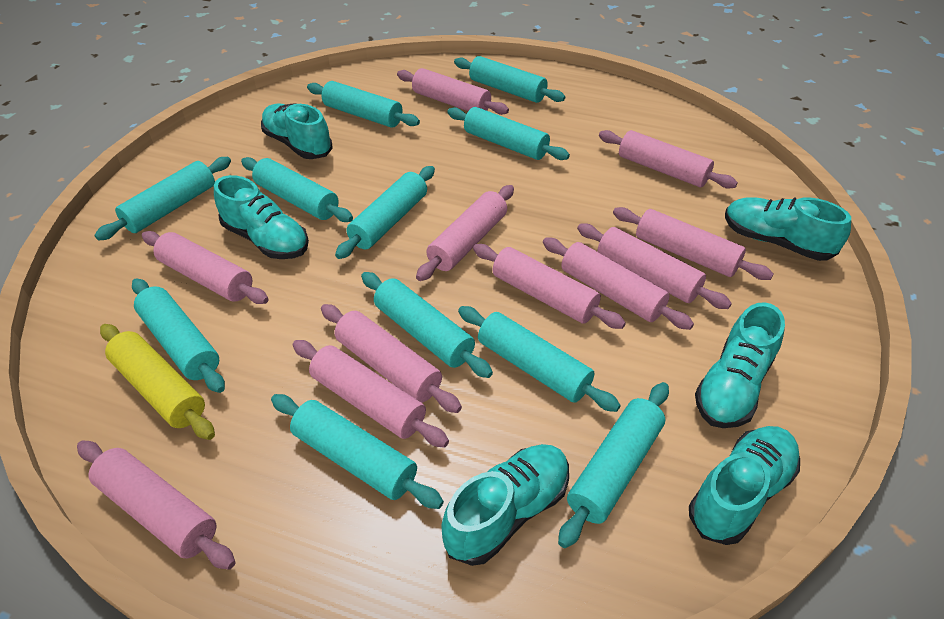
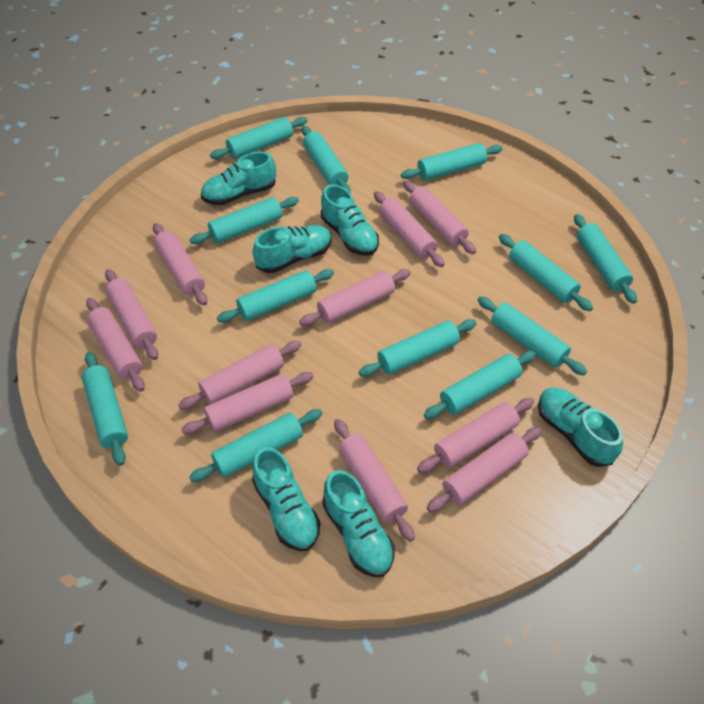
turquoise rolling pin: 11 -> 12
yellow rolling pin: 1 -> 0

